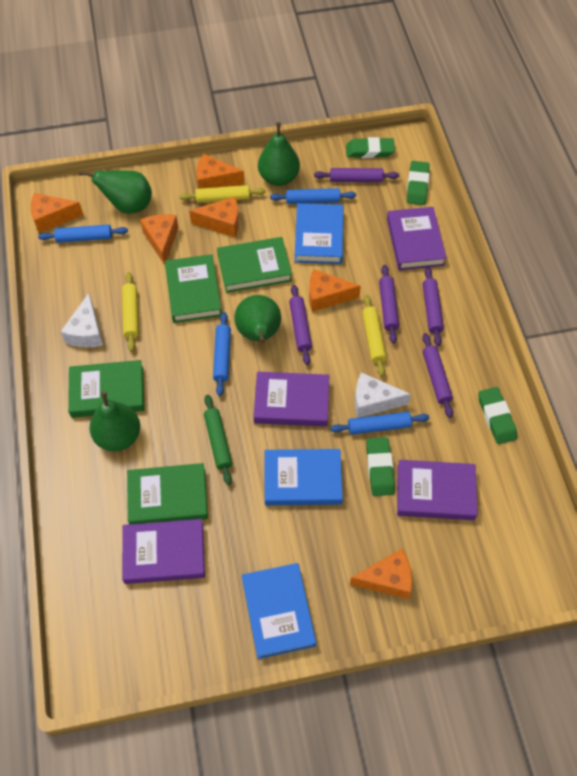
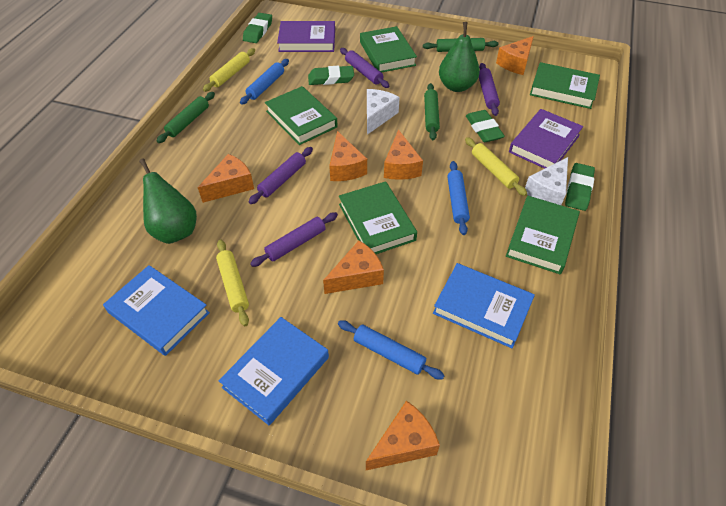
blue rolling pin: 4 -> 3
green book: 4 -> 5
green pear: 4 -> 2
green rolling pin: 1 -> 3
purple book: 4 -> 2
purple rolling pin: 5 -> 4

